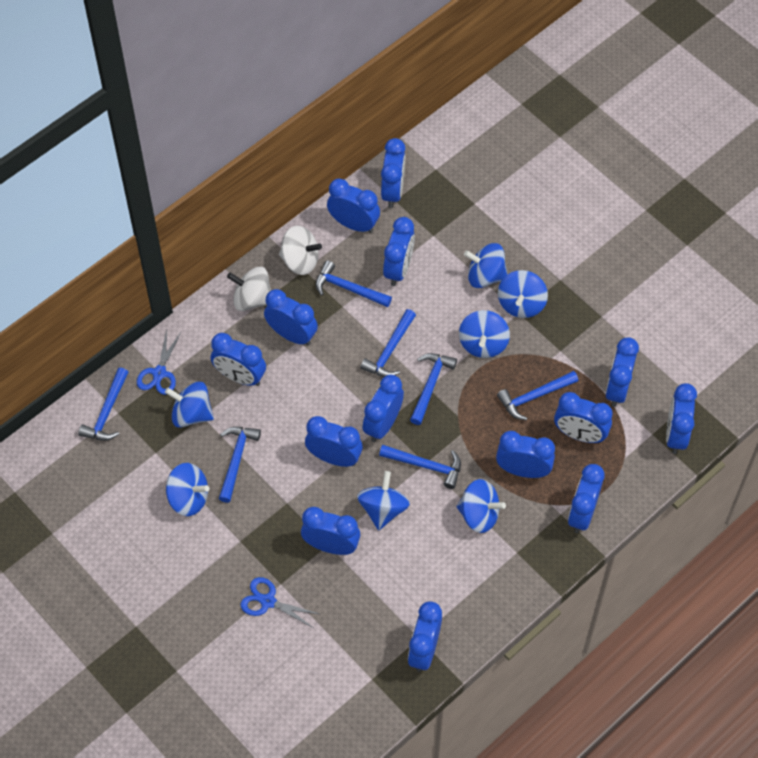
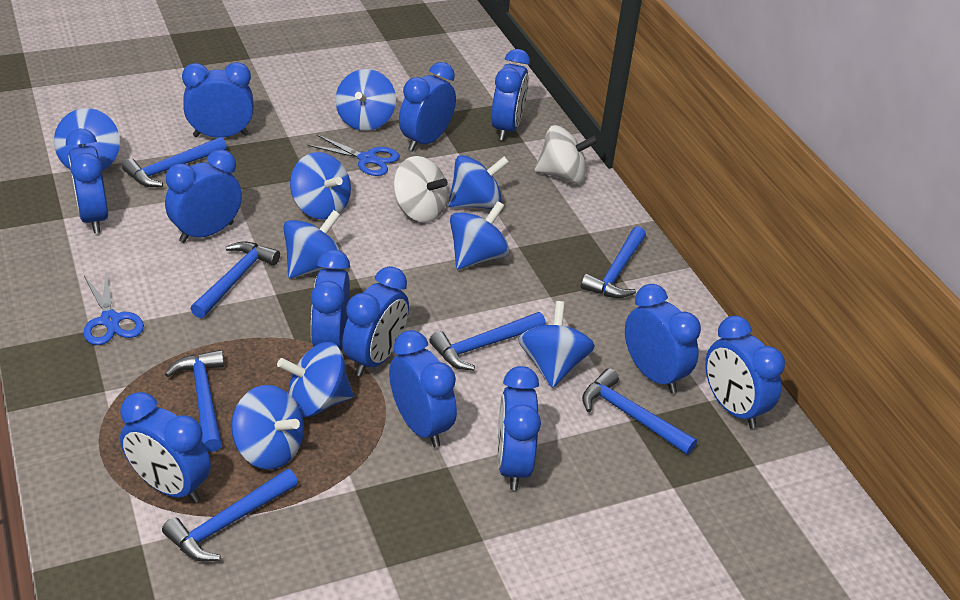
blue clock: 14 -> 12
blue spinning top: 7 -> 9

